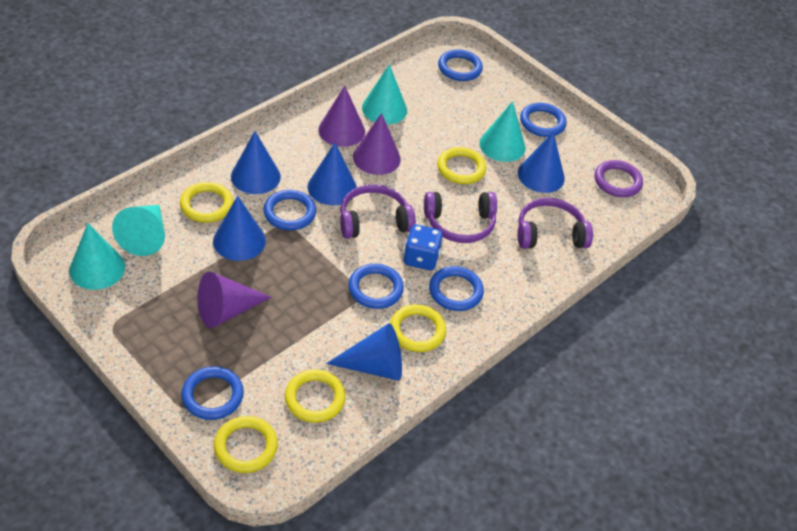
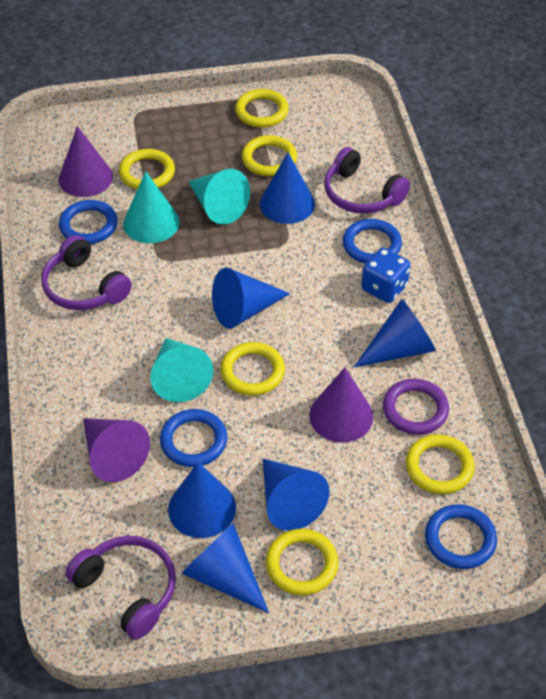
blue cone: 5 -> 6
blue ring: 6 -> 4
turquoise cone: 4 -> 3
yellow ring: 5 -> 6

